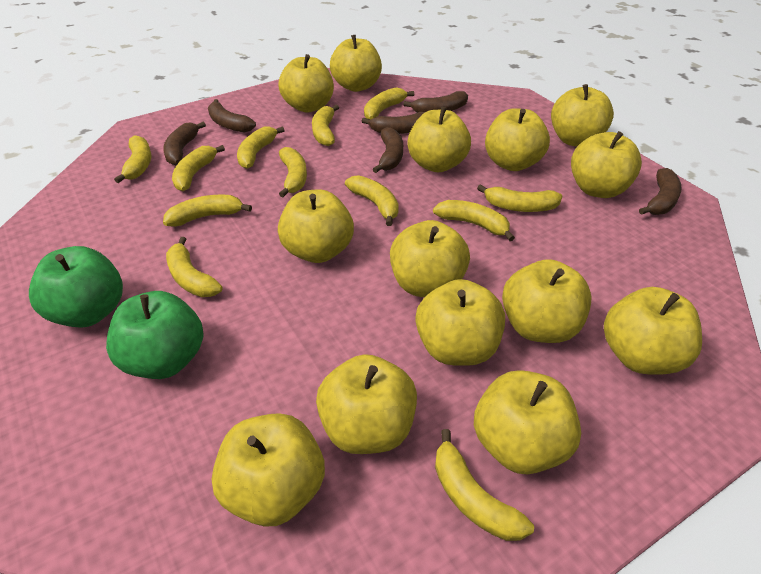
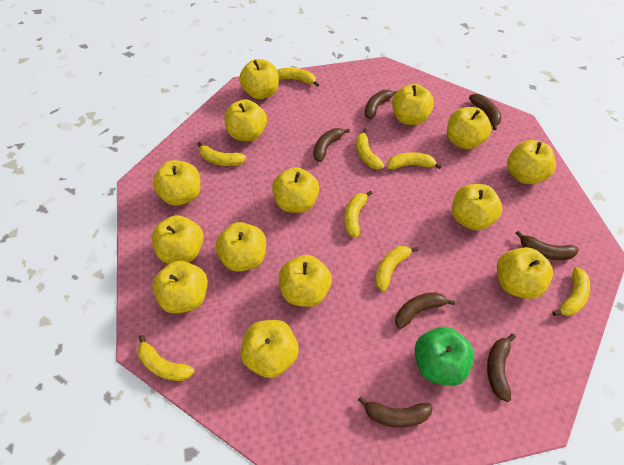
brown banana: 6 -> 7
green apple: 2 -> 1
yellow banana: 12 -> 8

